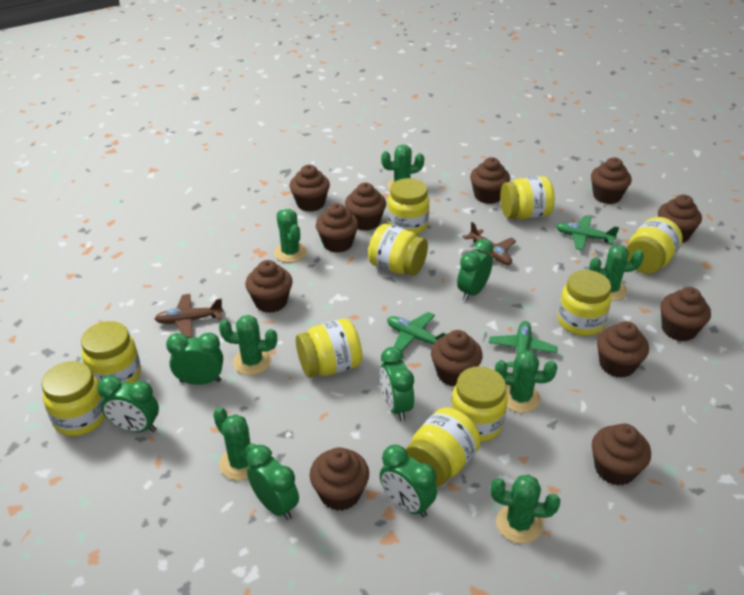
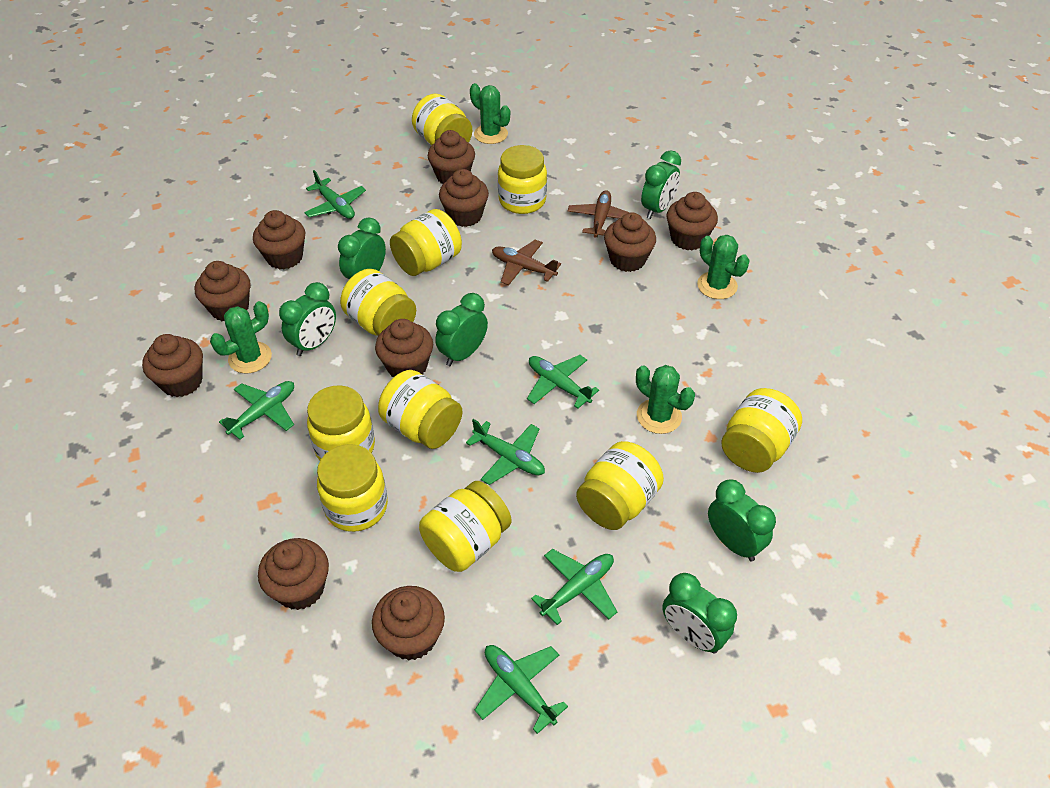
brown cupcake: 12 -> 10
green cactus: 7 -> 4
green plane: 3 -> 6

